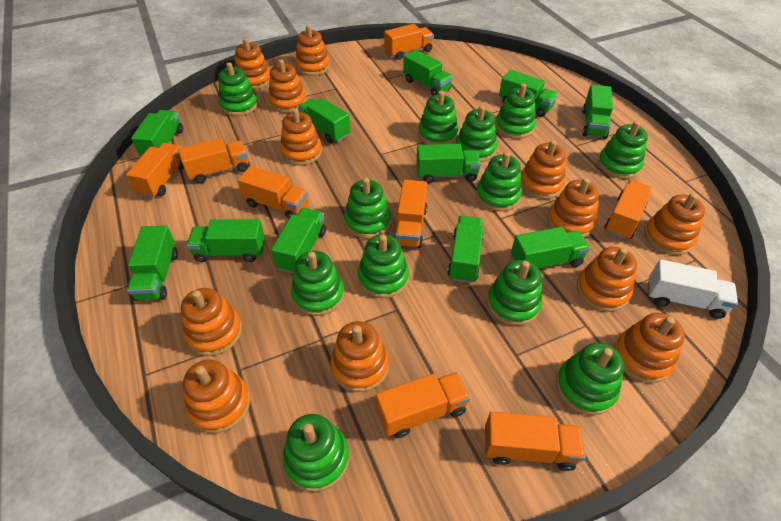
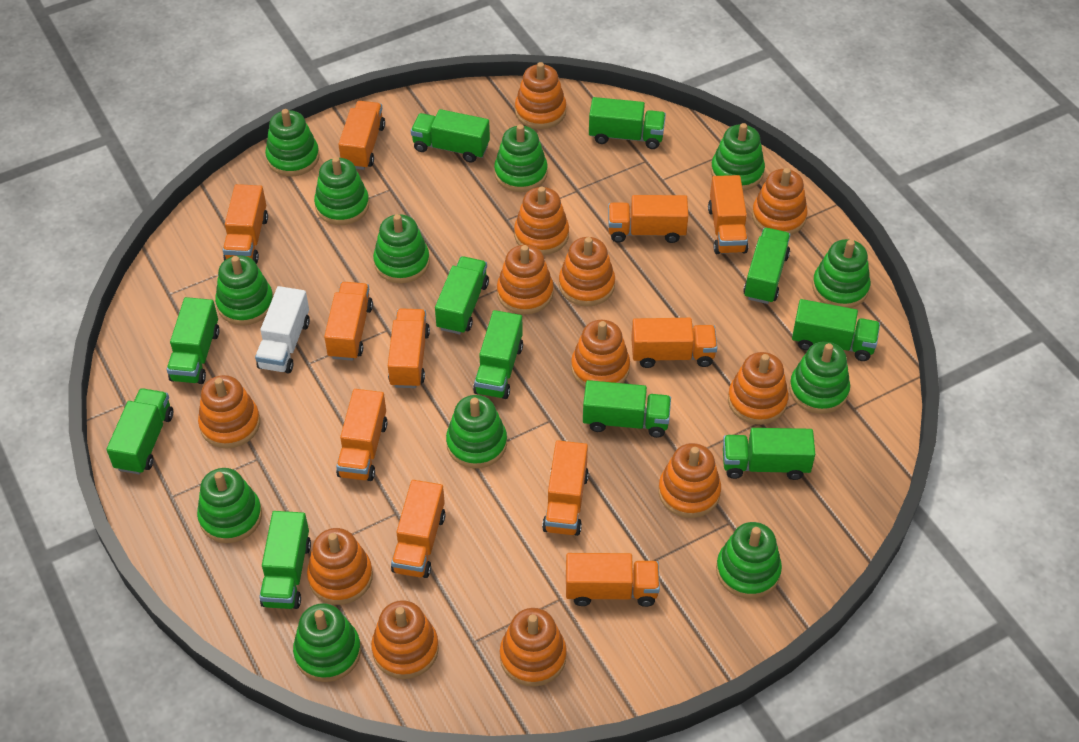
orange truck: 8 -> 11

